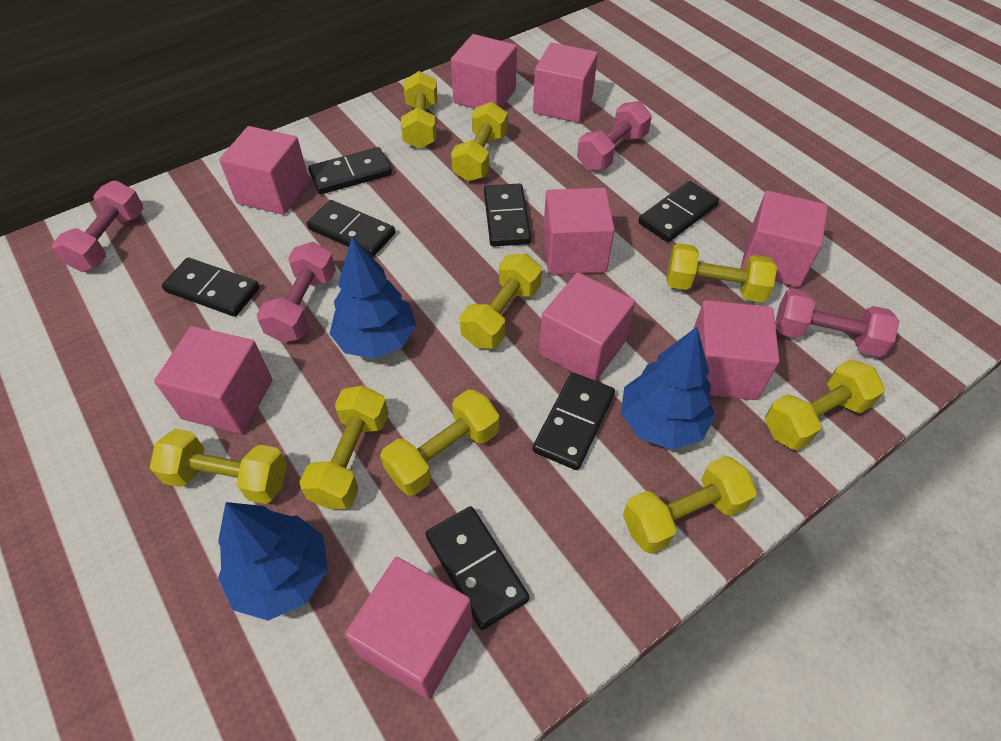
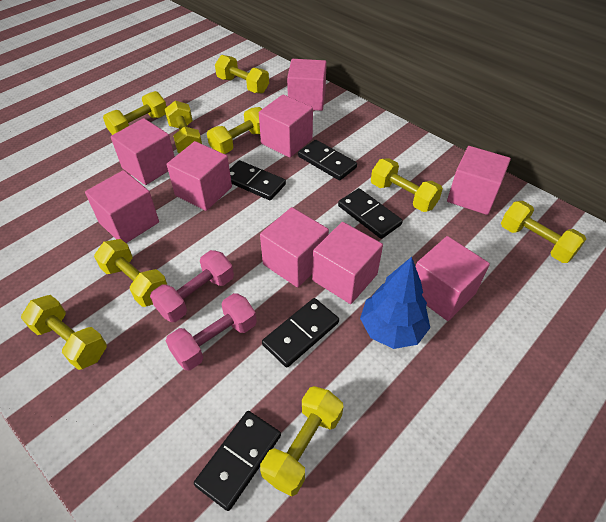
black domino: 7 -> 5
blue tree: 3 -> 1
pink dumbbell: 4 -> 2

